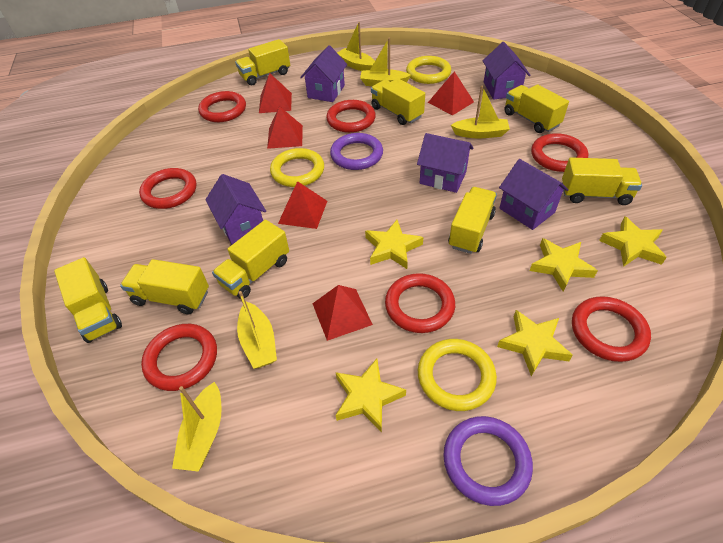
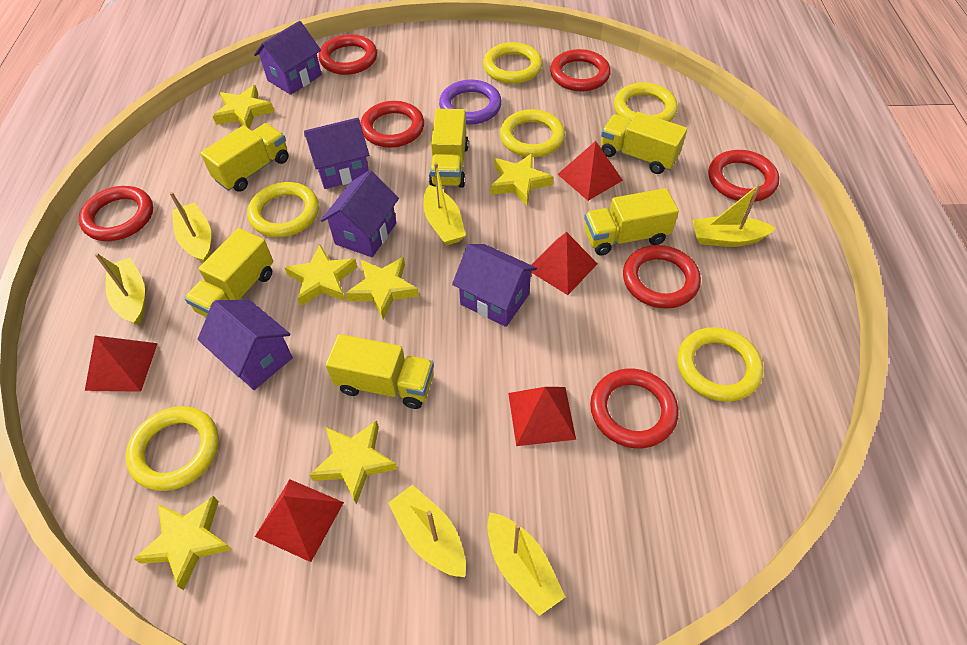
purple ring: 2 -> 1
yellow boat: 5 -> 6
yellow ring: 3 -> 6
yellow star: 5 -> 6
yellow truck: 8 -> 6

